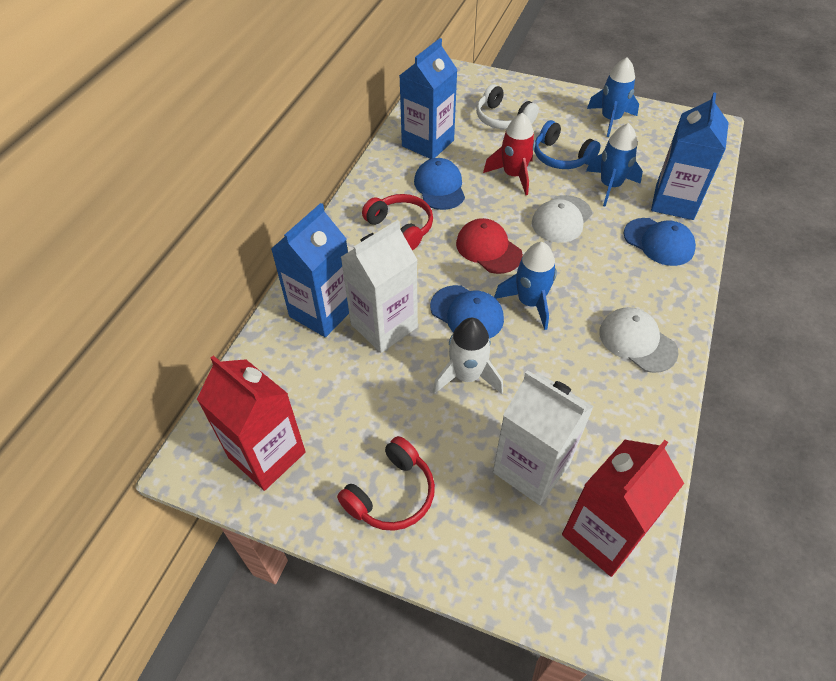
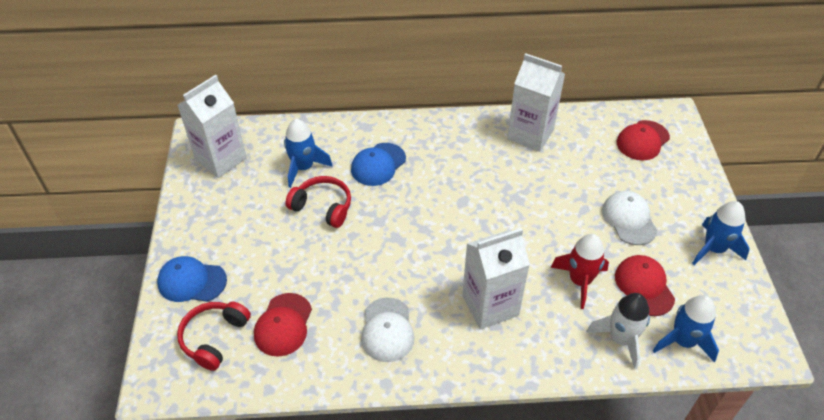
blue cap: 3 -> 2
blue carton: 3 -> 0
blue headphones: 1 -> 0
red cap: 1 -> 3
red carton: 2 -> 0
white carton: 2 -> 3
white headphones: 1 -> 0

